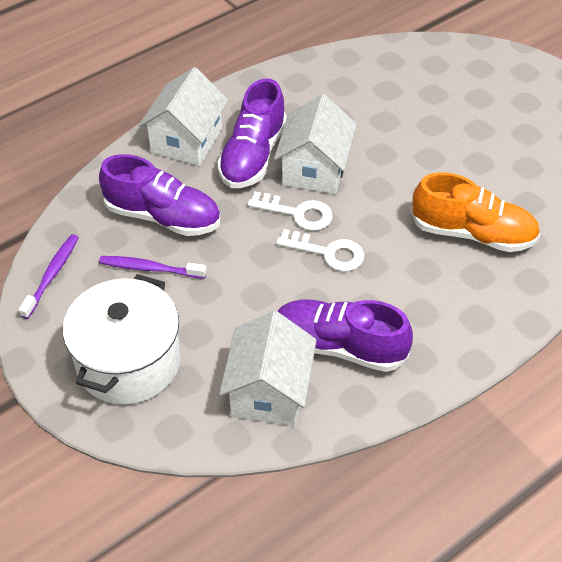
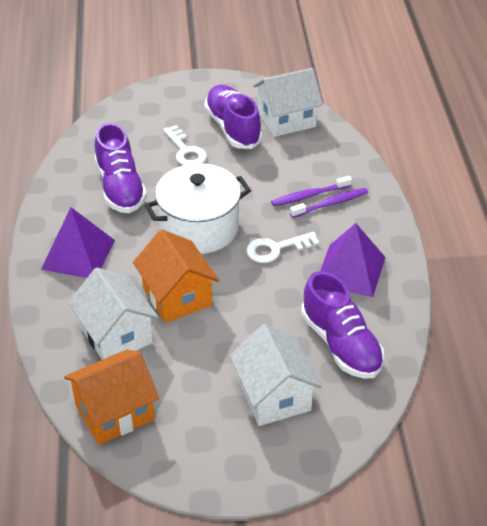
orange house: 0 -> 2
orange shoe: 1 -> 0
purple pyramid: 0 -> 2

